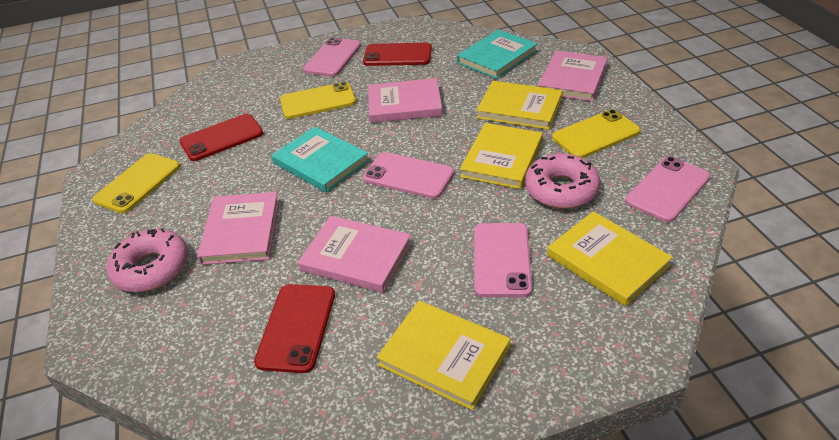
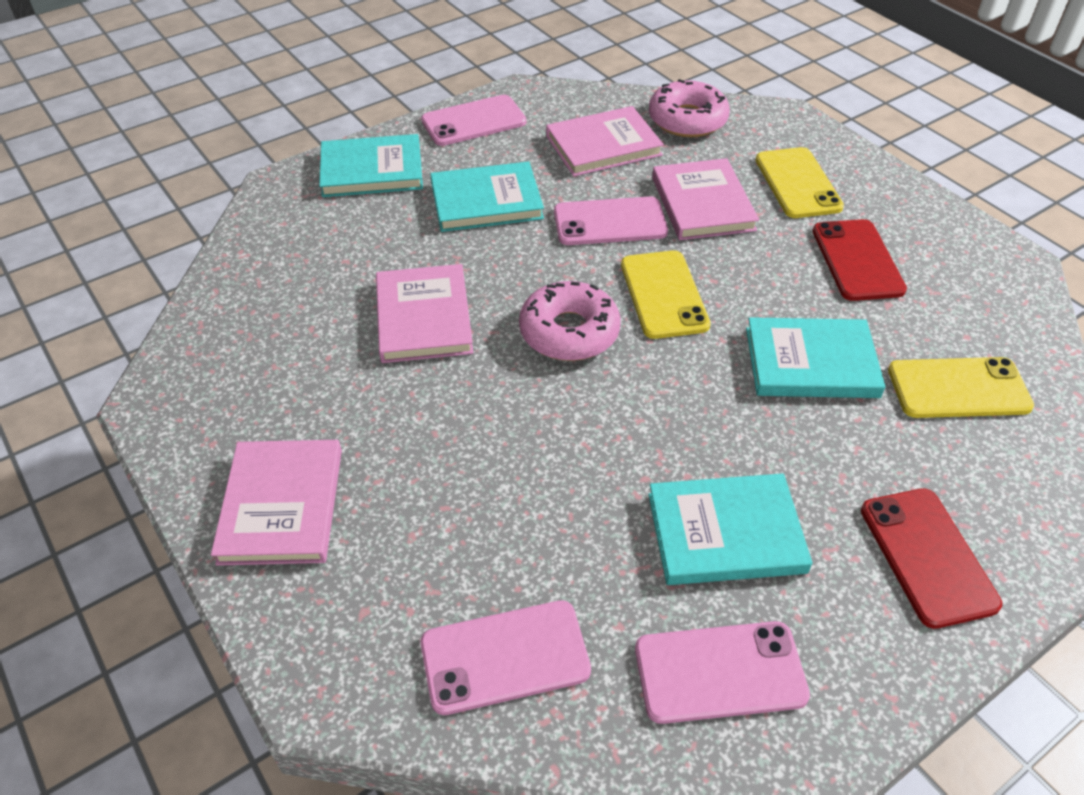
red phone: 3 -> 2
turquoise book: 2 -> 4
yellow book: 4 -> 0

